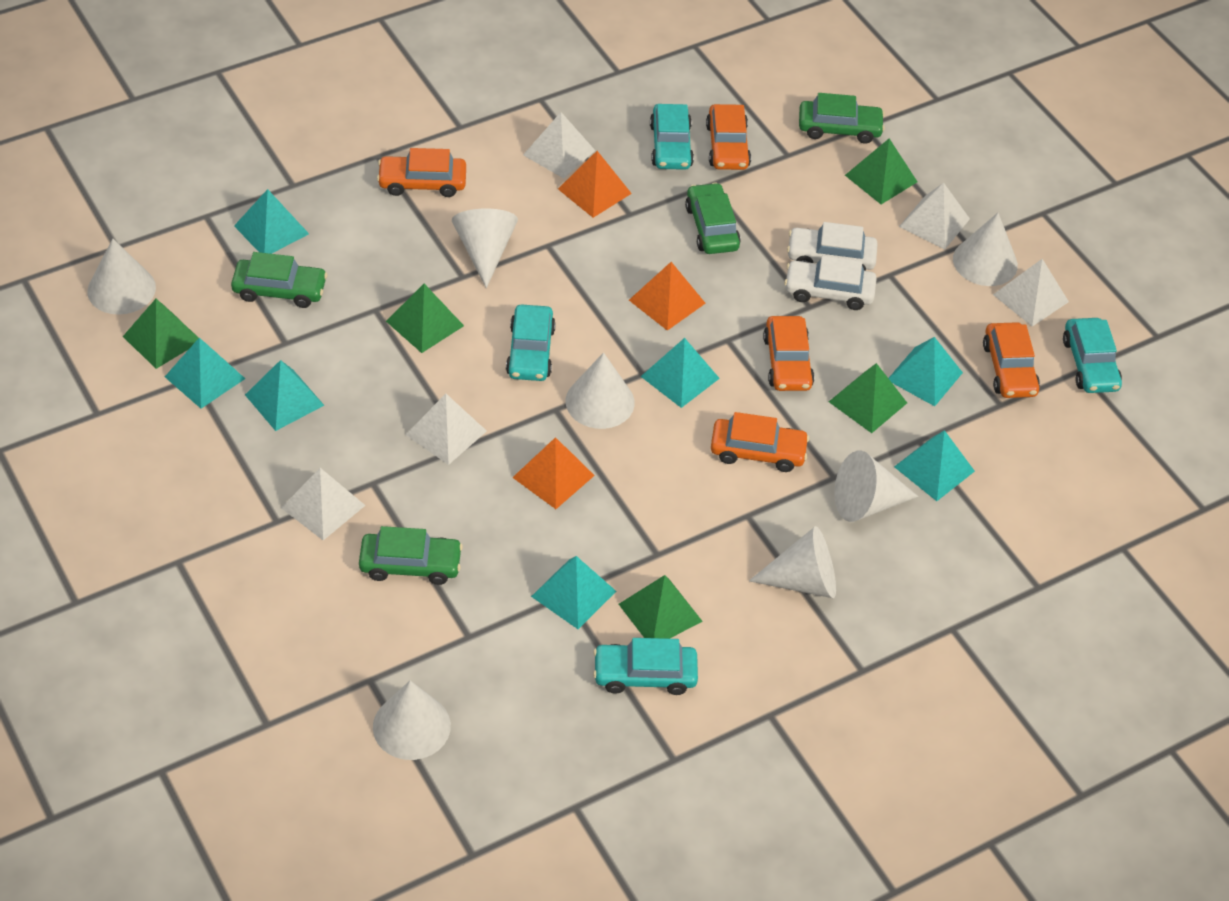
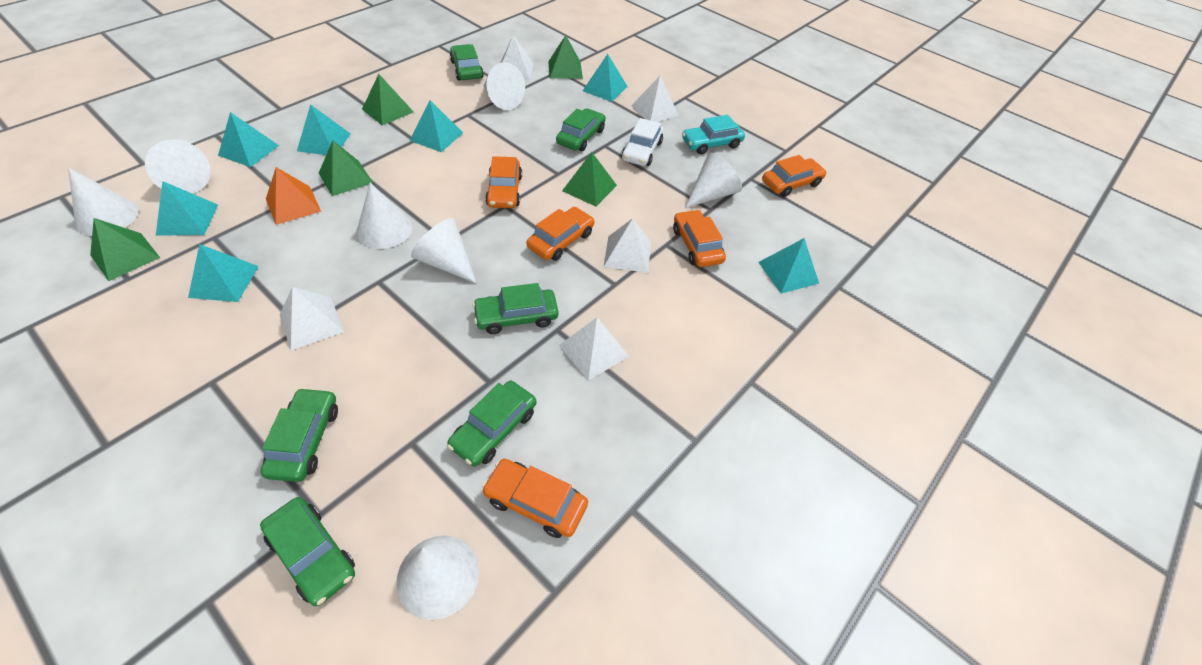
green car: 4 -> 6
orange pyramid: 3 -> 1
turquoise car: 4 -> 1
white car: 2 -> 1

